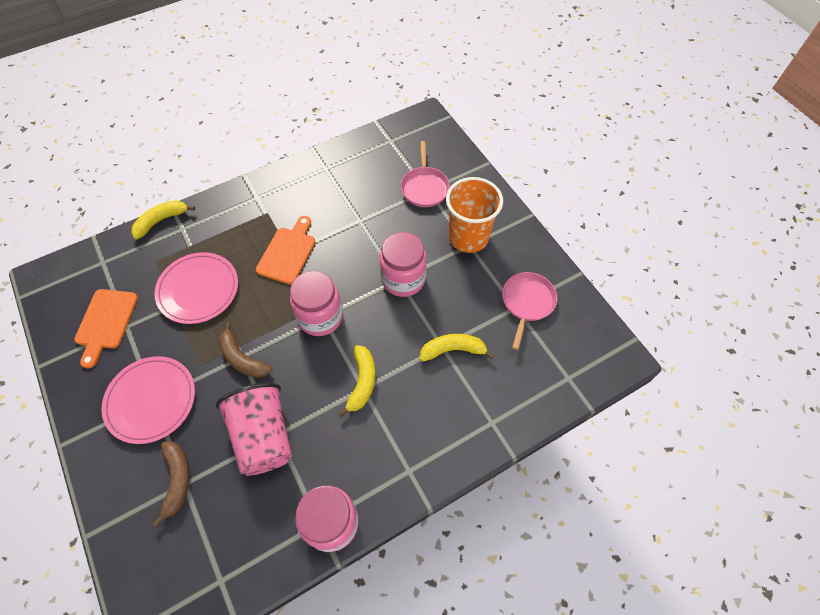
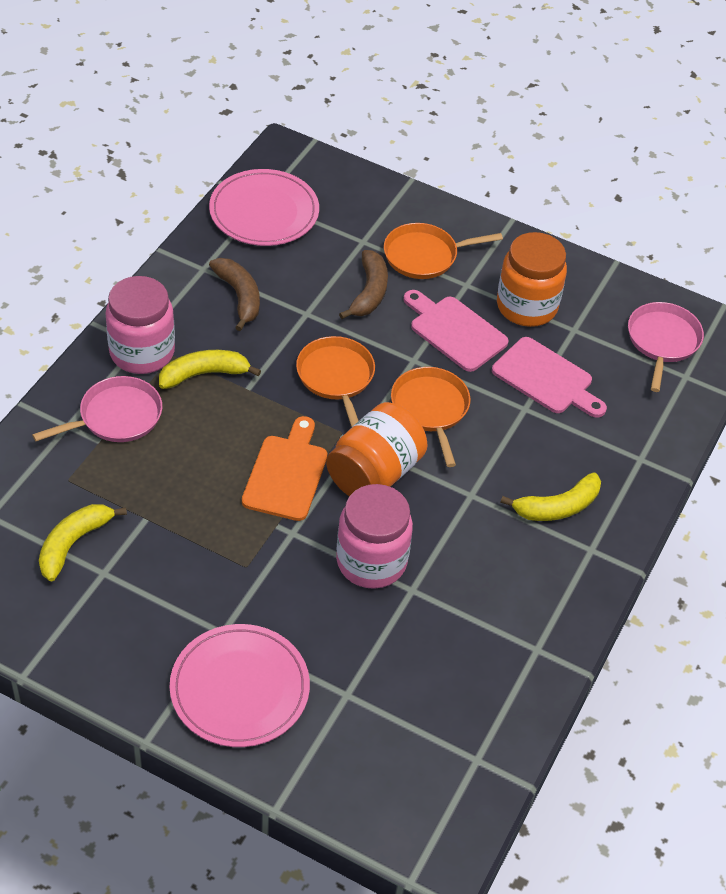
orange cup: 1 -> 0
orange cutting board: 2 -> 1
orange jar: 0 -> 2
orange pan: 0 -> 3
pink cup: 1 -> 0
pink cutting board: 0 -> 2
pink jar: 3 -> 2

